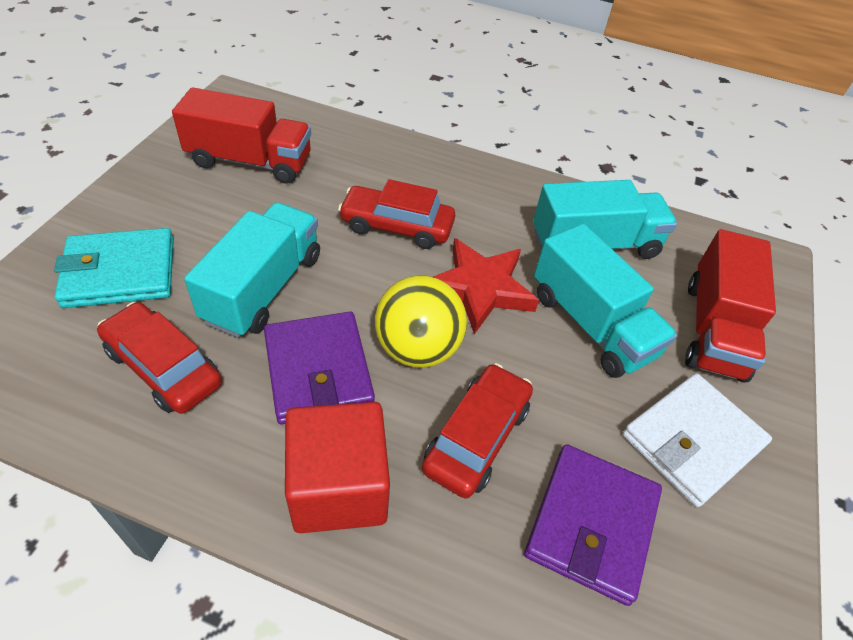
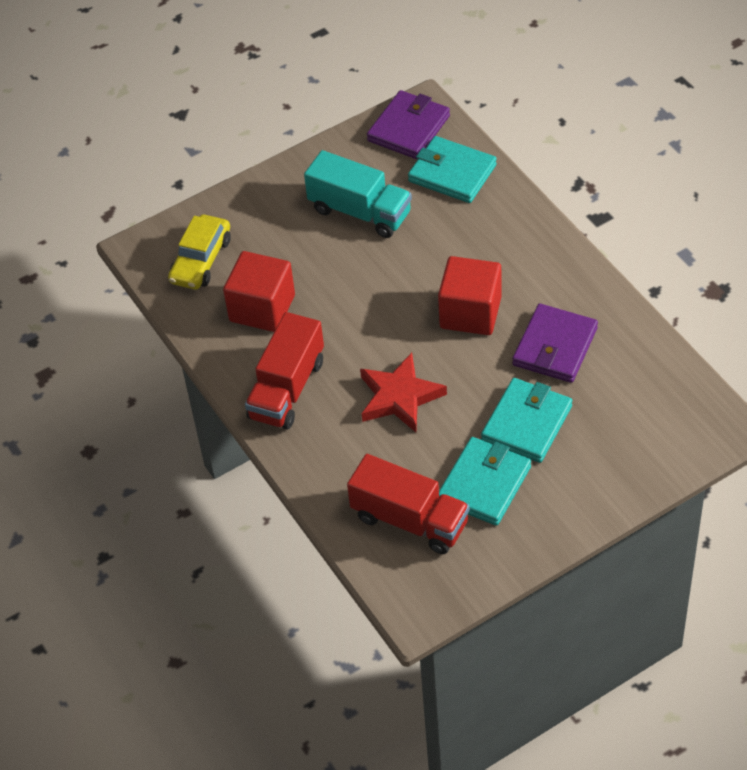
red car: 3 -> 0
red cube: 1 -> 2
turquoise truck: 3 -> 1
turquoise wallet: 1 -> 3
white wallet: 1 -> 0
yellow ball: 1 -> 0
yellow car: 0 -> 1

